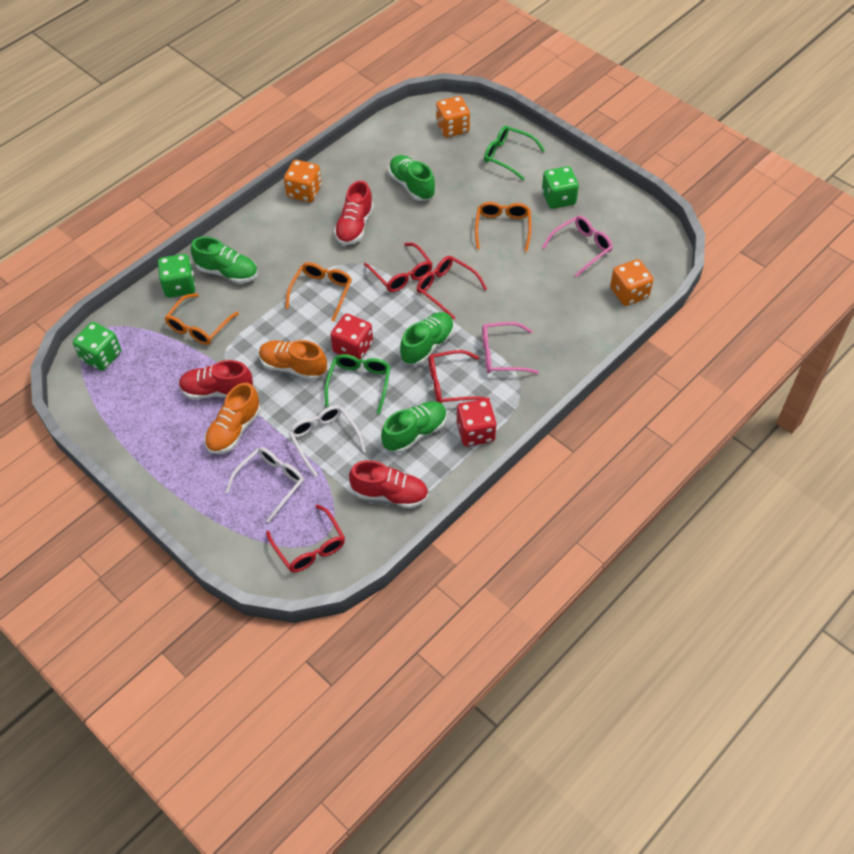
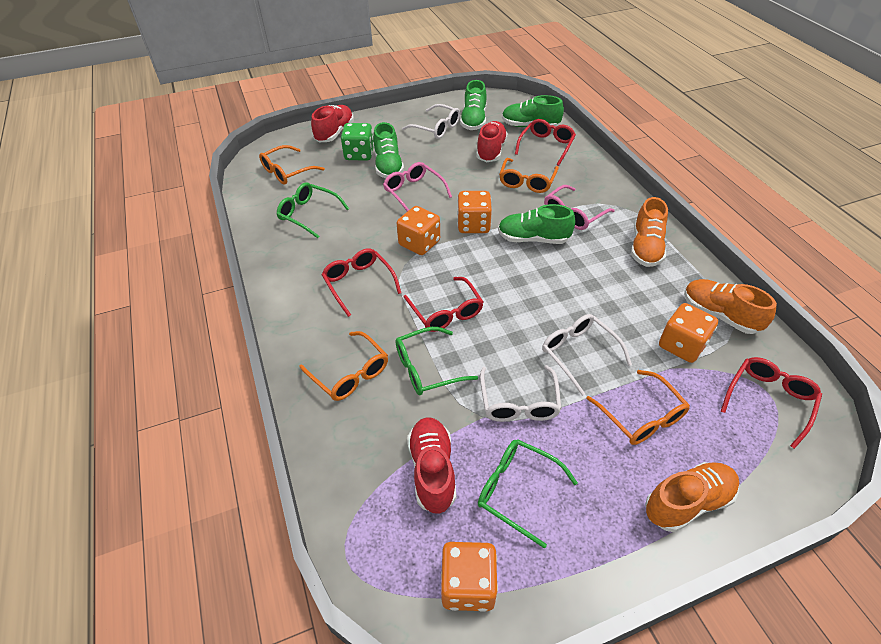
green dice: 3 -> 1
green glasses: 2 -> 3
orange dice: 3 -> 4
orange glasses: 3 -> 4
orange shoe: 2 -> 3
red dice: 2 -> 0
white glasses: 2 -> 3

